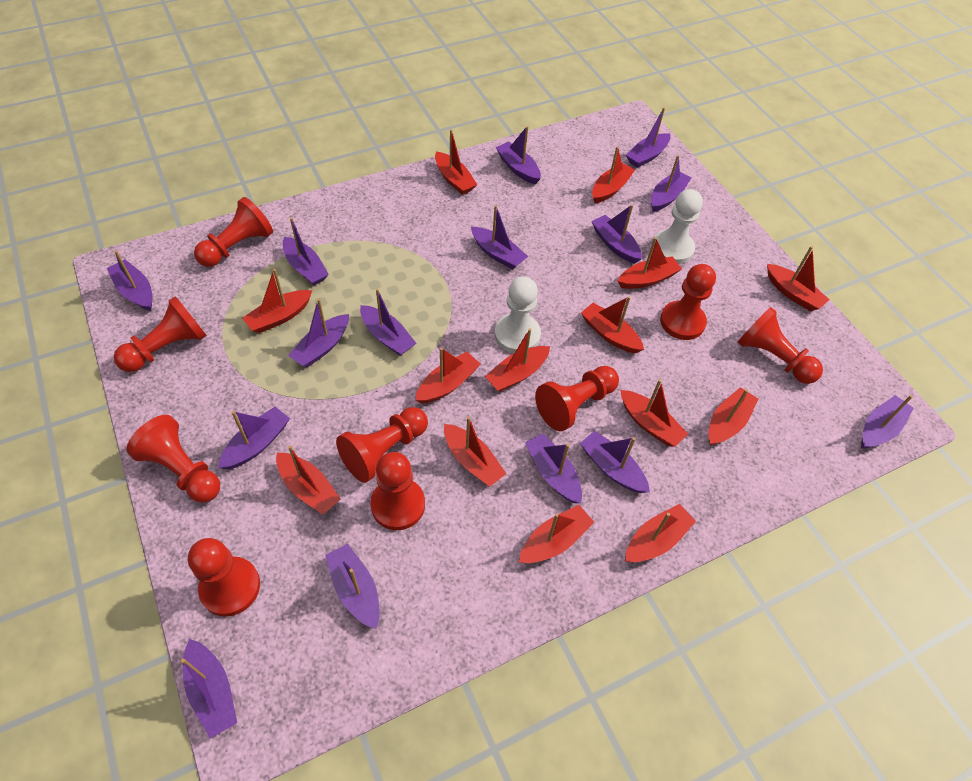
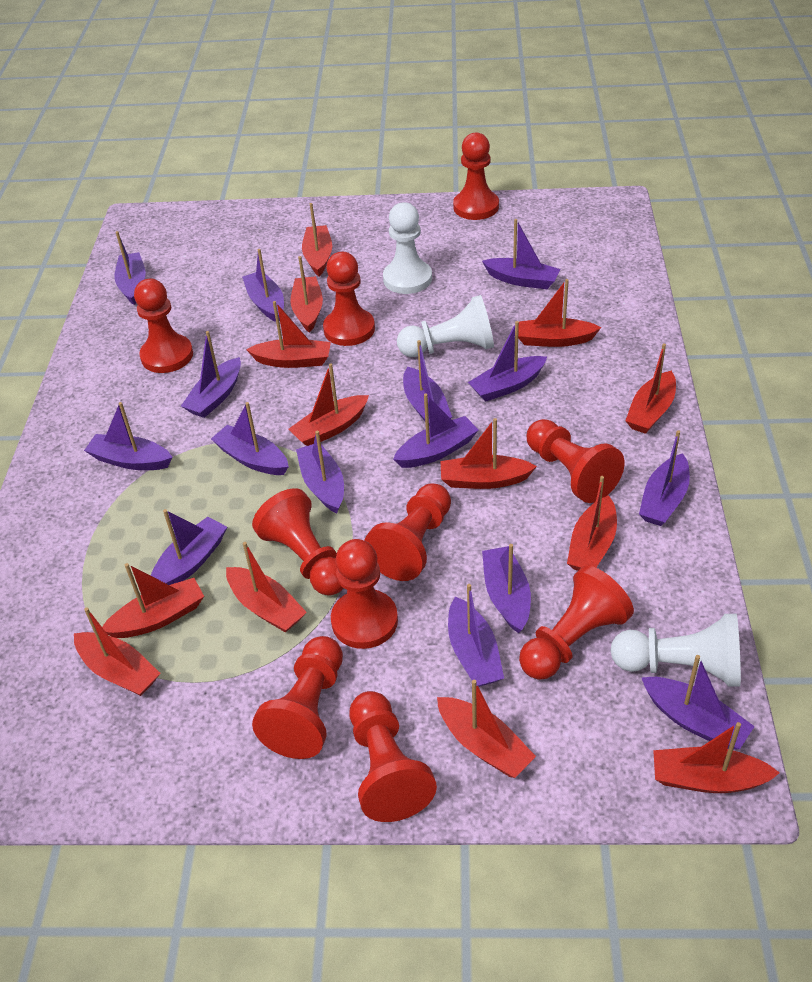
red boat: 14 -> 13
red pawn: 9 -> 10
white pawn: 2 -> 3

